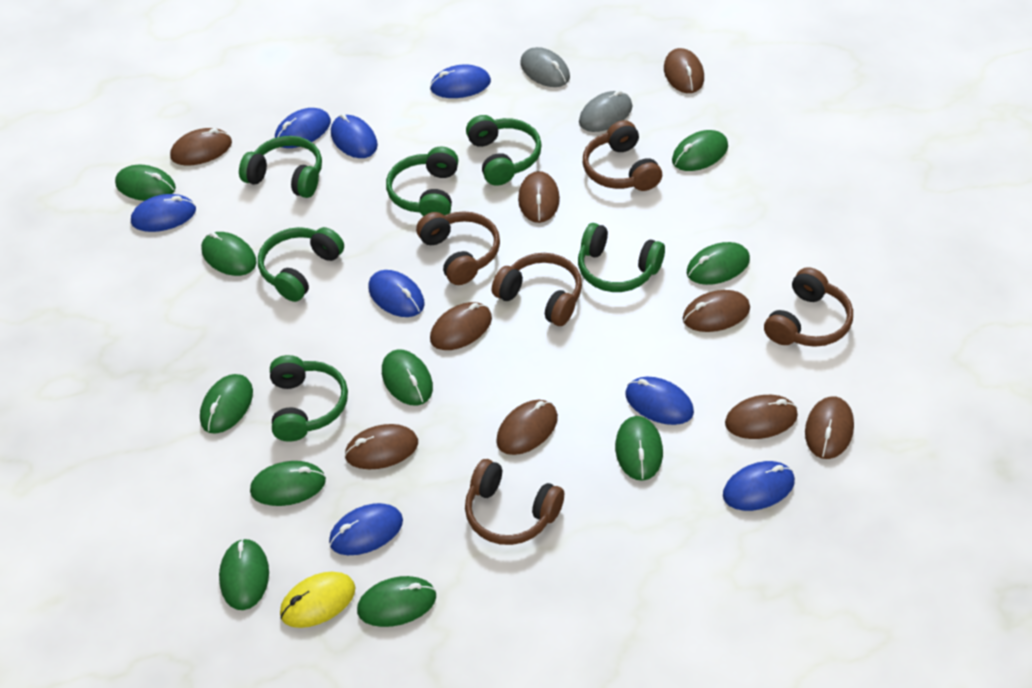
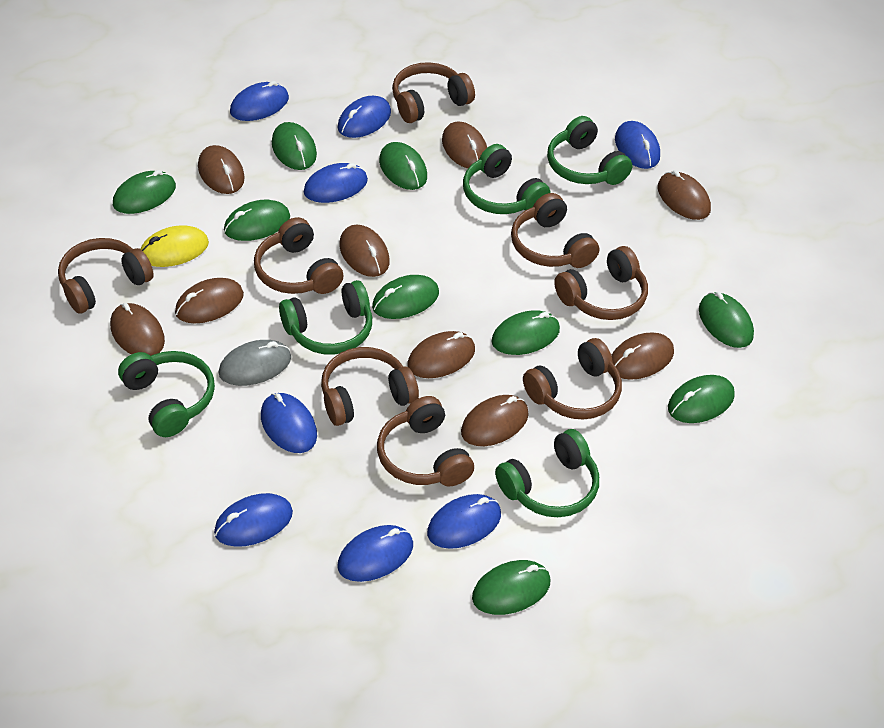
brown headphones: 5 -> 8
green headphones: 6 -> 5
green mouse: 10 -> 9
grey mouse: 2 -> 1

